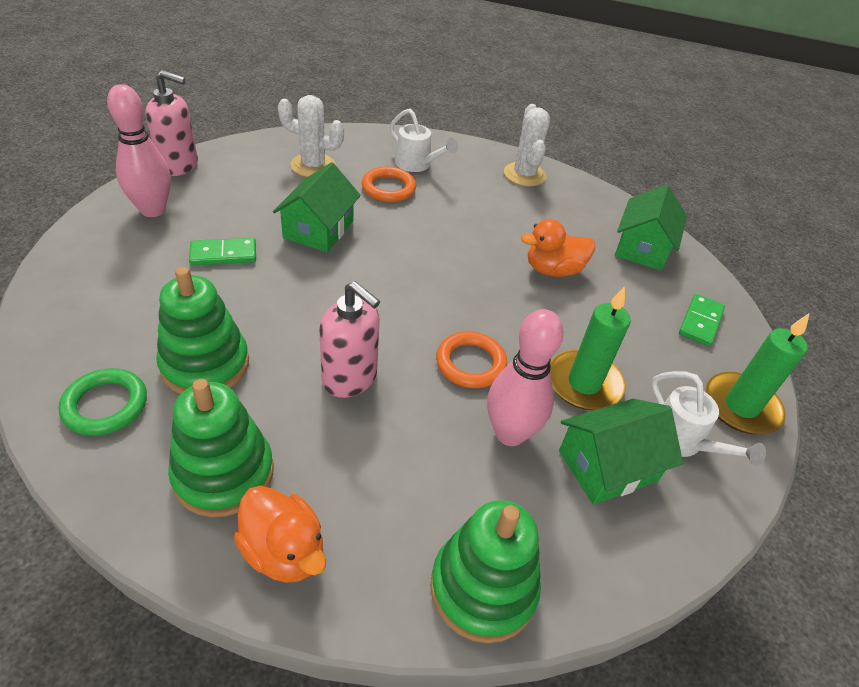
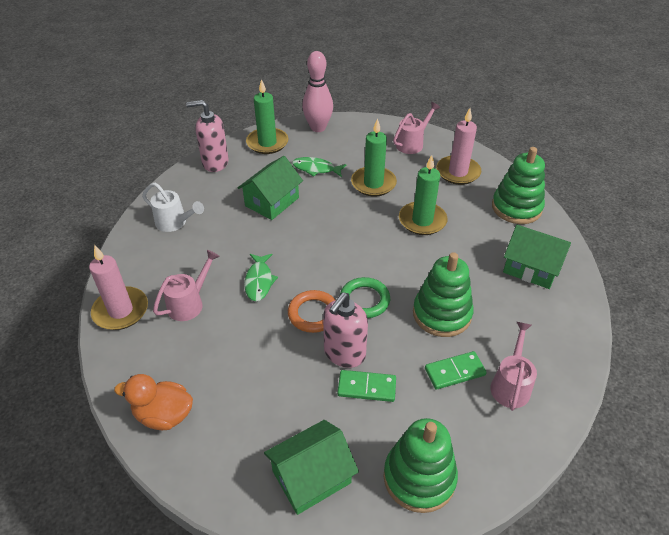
green candle: 2 -> 3
green fish: 0 -> 2
orange duck: 2 -> 1
orange ring: 2 -> 1
pink bowling pin: 2 -> 1
pink candle: 0 -> 2
pink watering can: 0 -> 3
white cactus: 2 -> 0
white watering can: 2 -> 1

